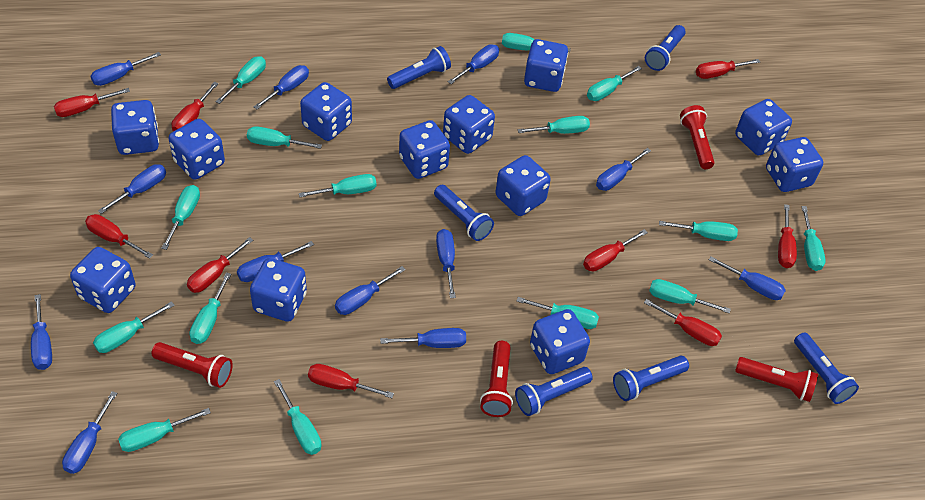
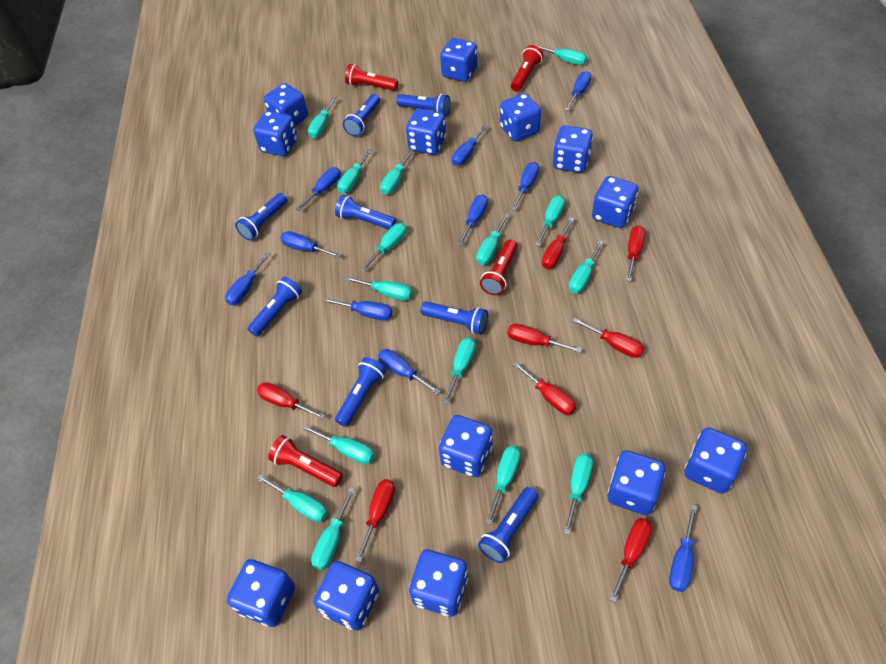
blue dice: 12 -> 13
blue flashlight: 6 -> 8
blue screwdriver: 12 -> 10
red screwdriver: 9 -> 8

